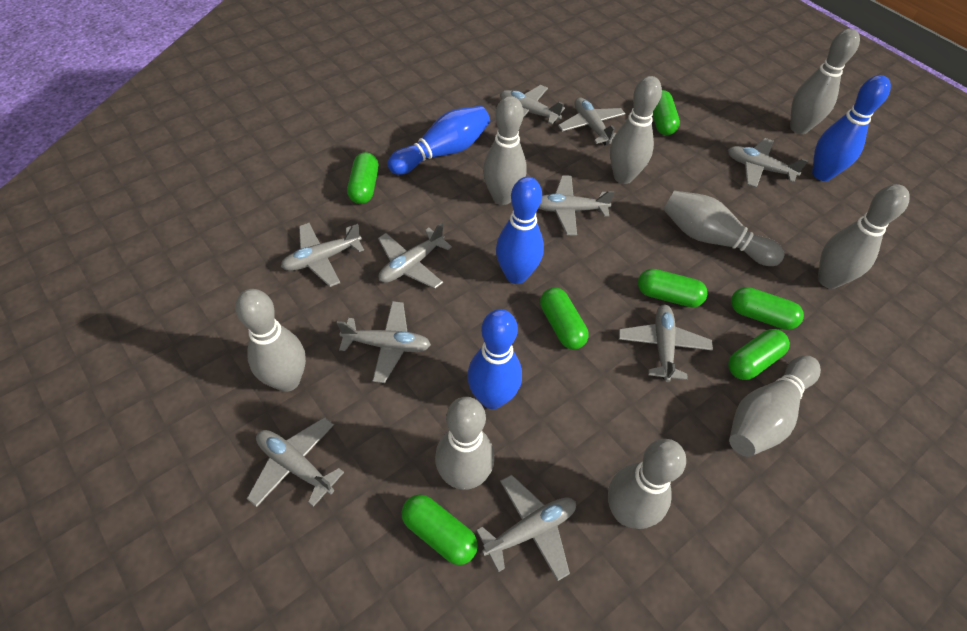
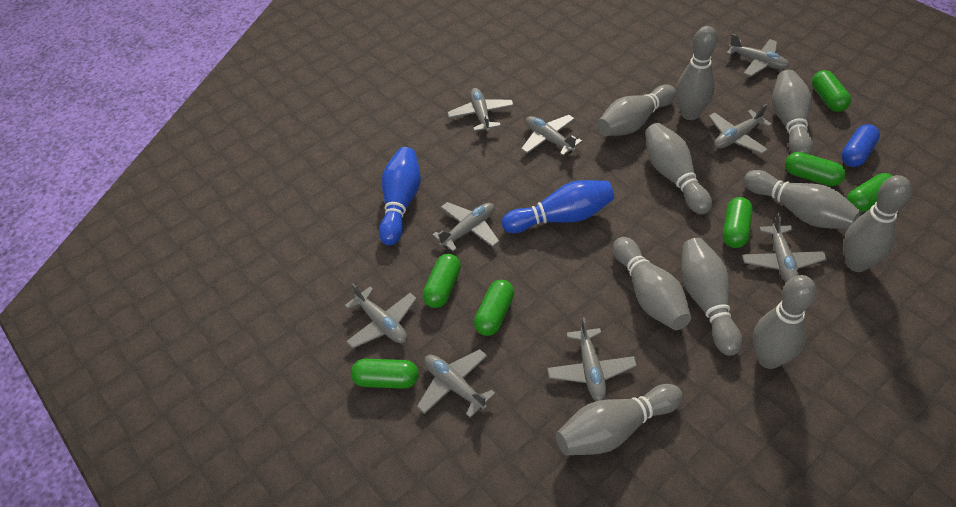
blue bowling pin: 4 -> 2
blue capsule: 0 -> 1
grey bowling pin: 9 -> 10
grey plane: 10 -> 9

